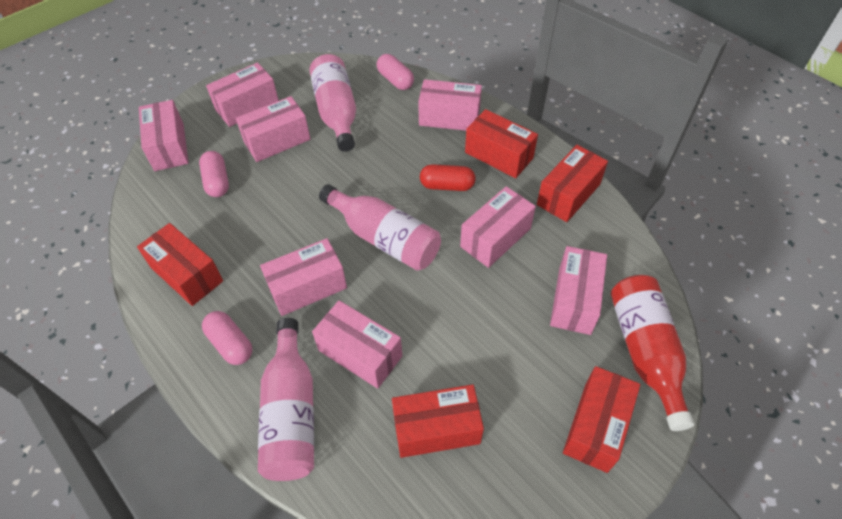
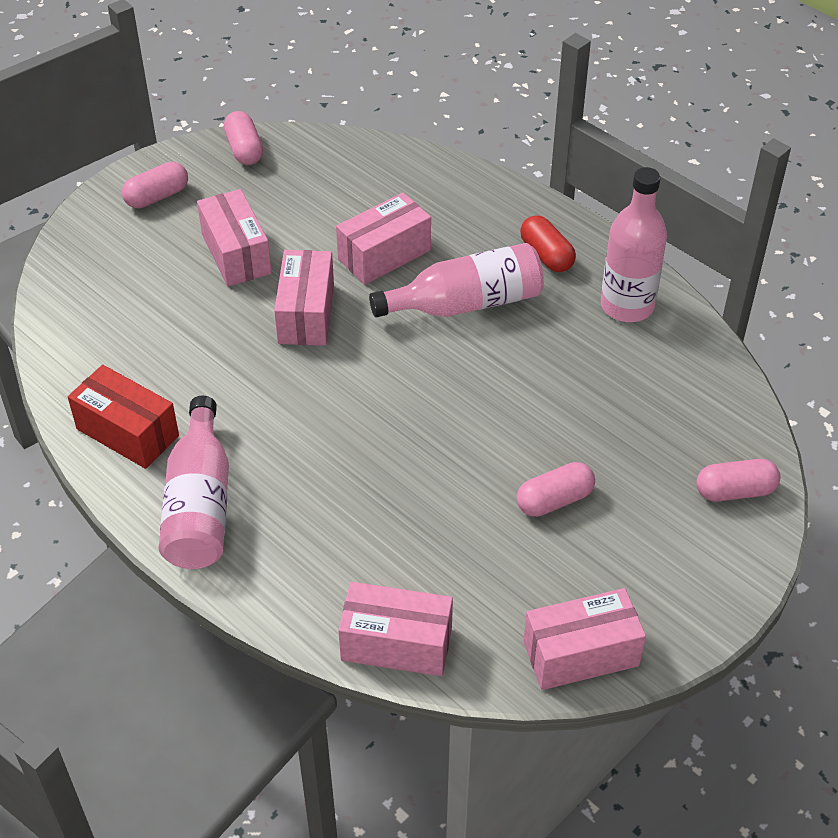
pink box: 8 -> 5
pink capsule: 3 -> 4
red bottle: 1 -> 0
red box: 5 -> 1

